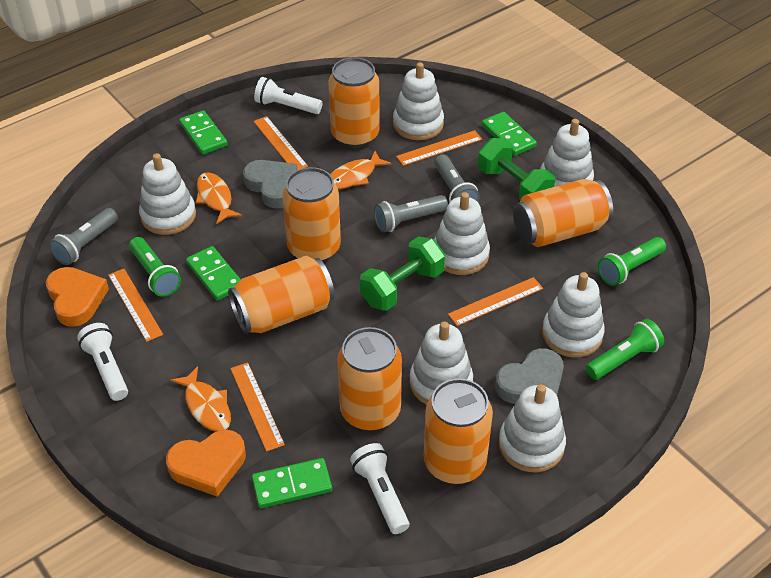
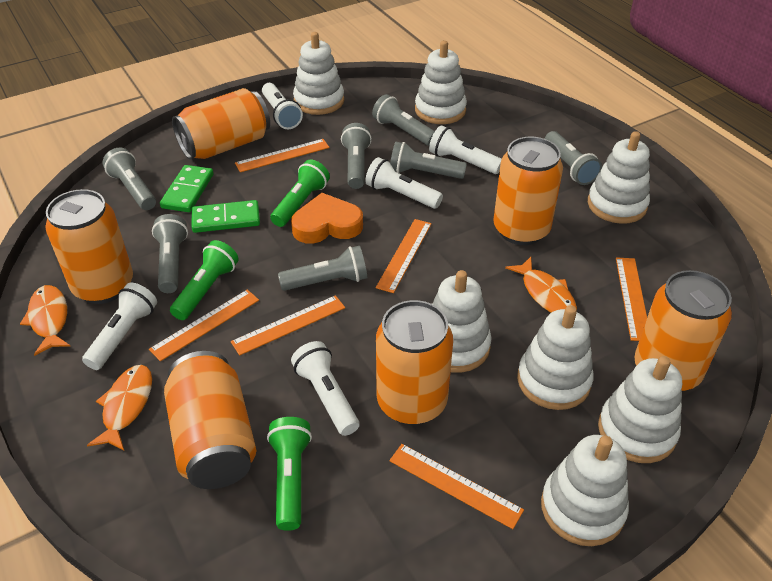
green domino: 4 -> 2
green dumbbell: 2 -> 0
grey flashlight: 3 -> 7
grey heart: 2 -> 0
orange heart: 2 -> 1
orange ruler: 5 -> 6
white flashlight: 3 -> 5

